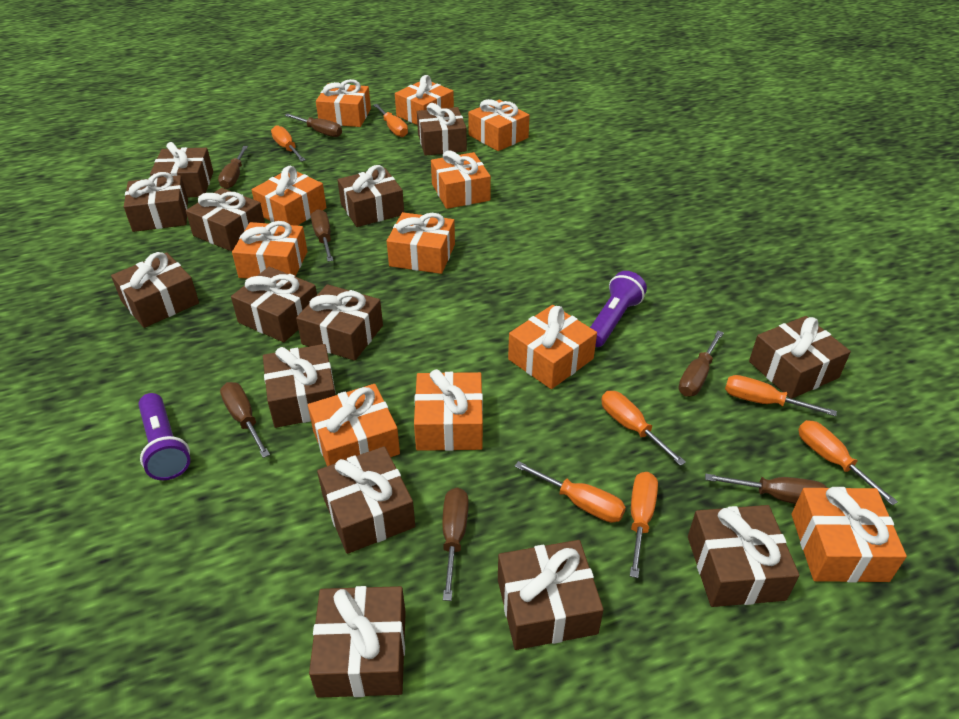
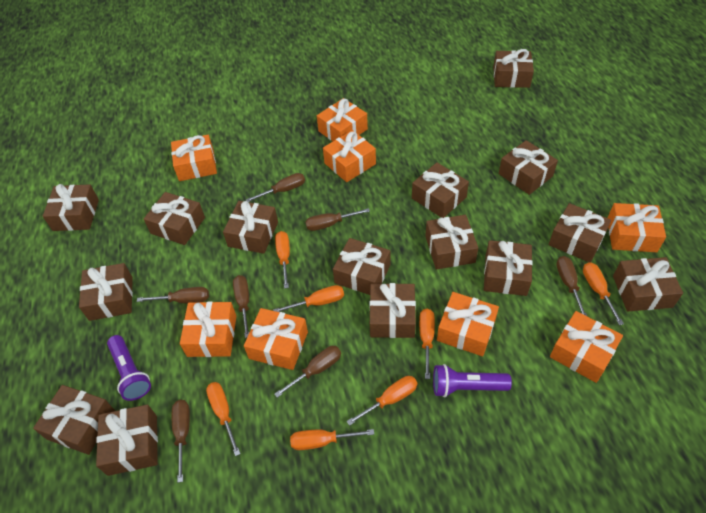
brown gift: 14 -> 15
orange gift: 11 -> 8

